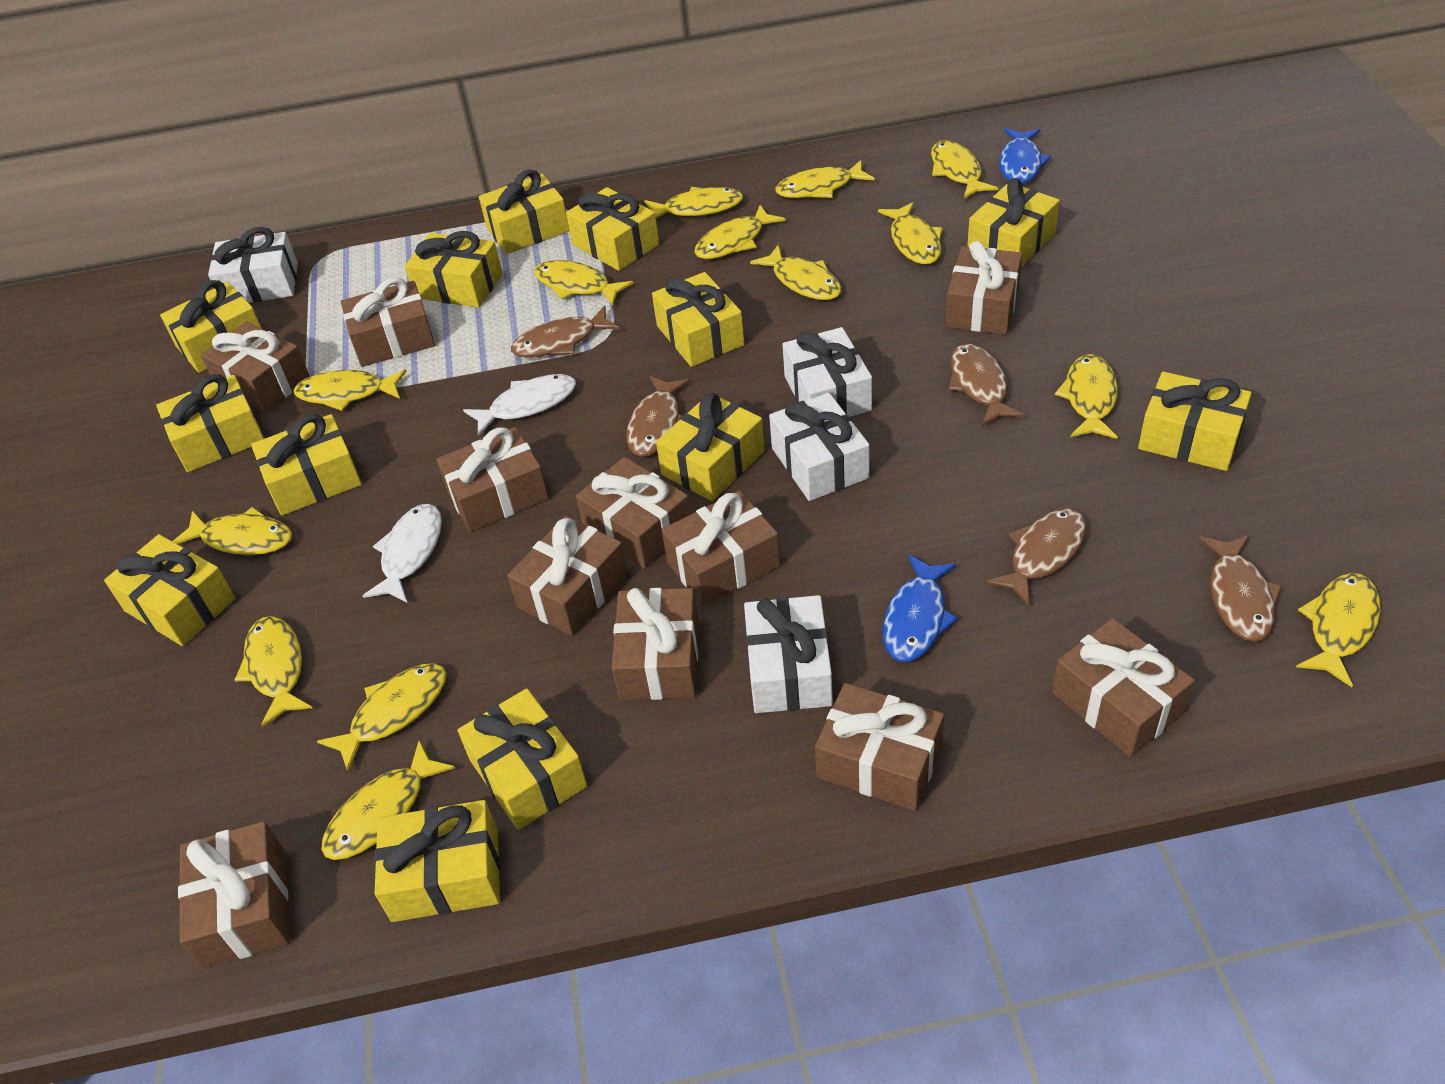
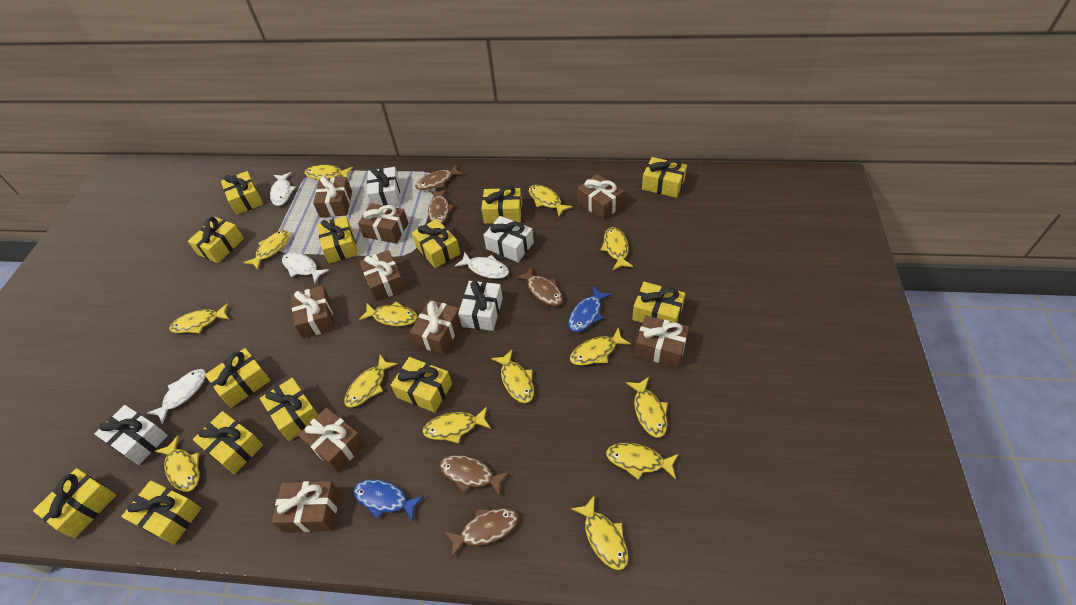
brown gift: 11 -> 9
white fish: 2 -> 4

